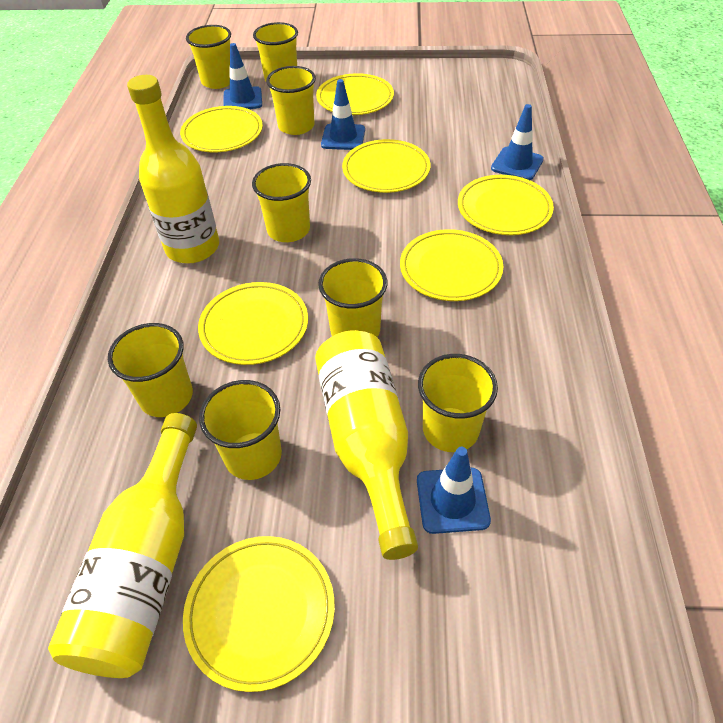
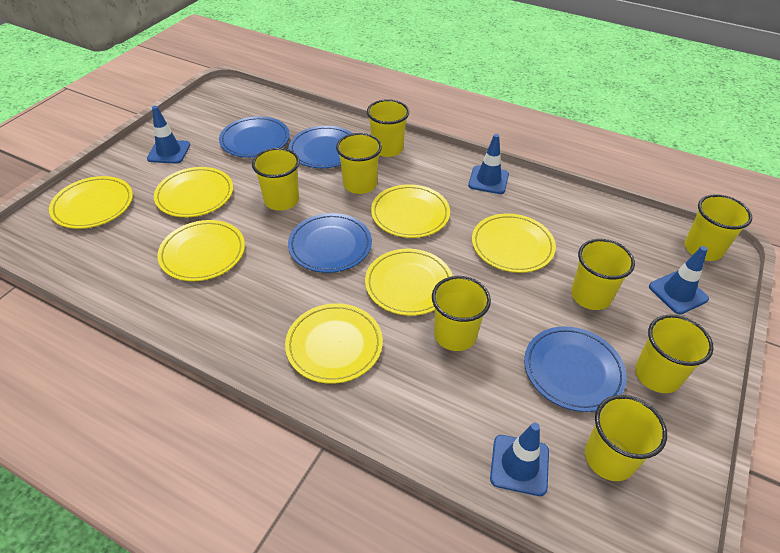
blue plate: 0 -> 4
yellow bottle: 3 -> 0

